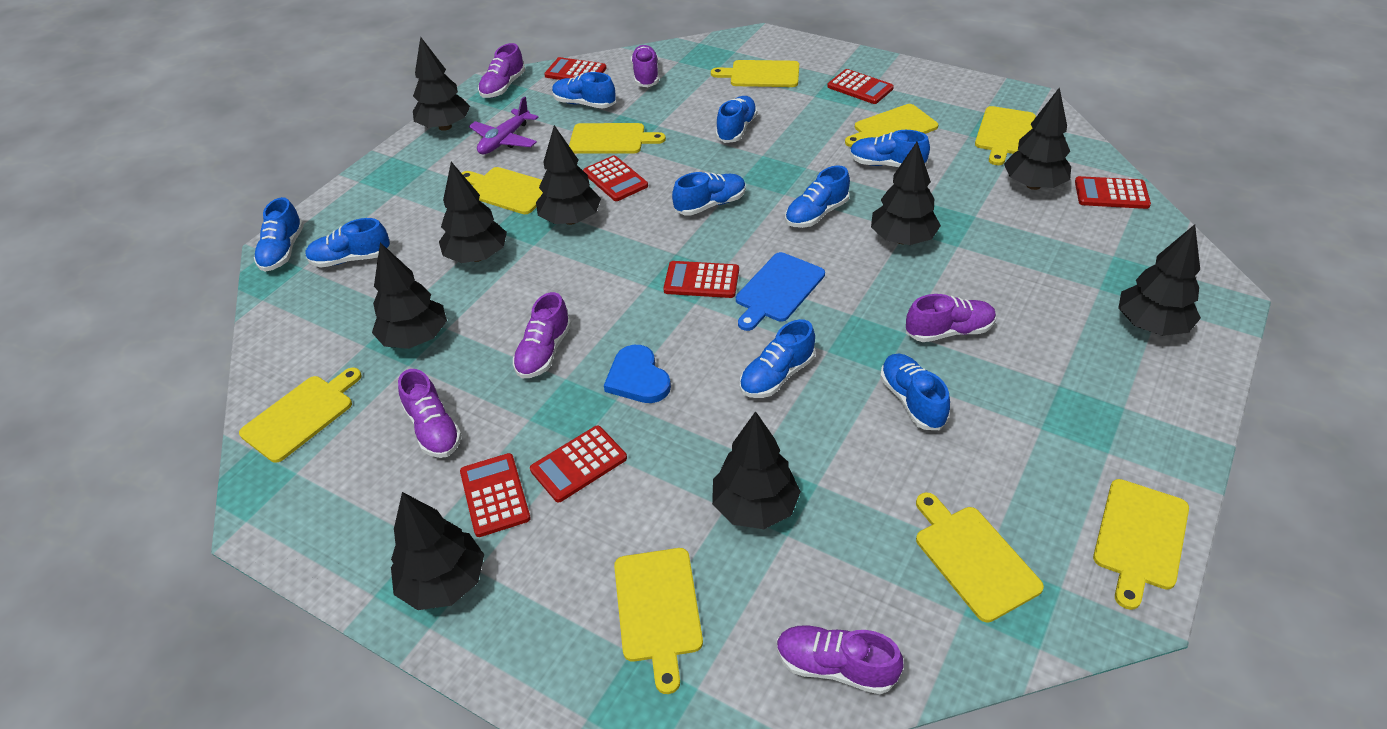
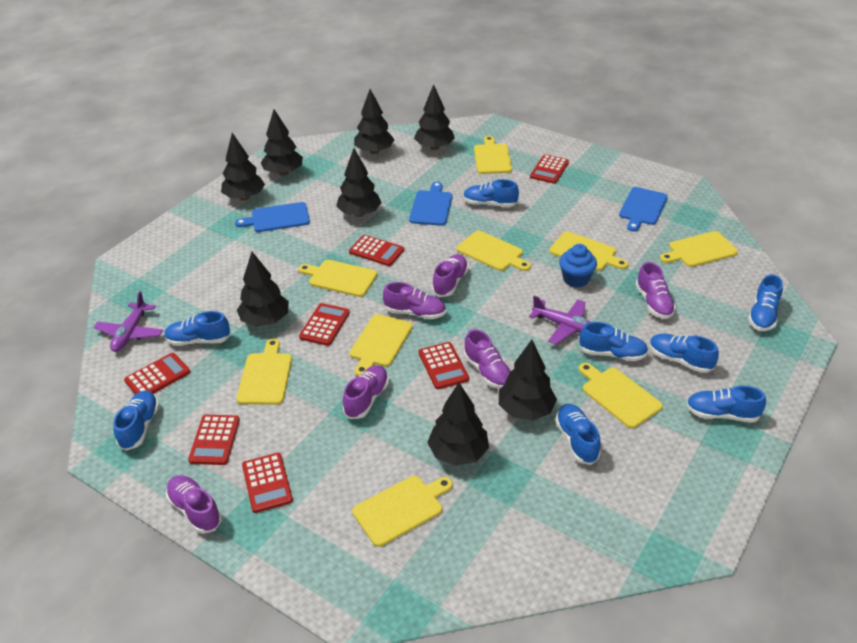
black tree: 9 -> 8
blue cupcake: 0 -> 1
blue cutting board: 1 -> 3
blue heart: 1 -> 0
blue shoe: 9 -> 8
purple plane: 1 -> 2

